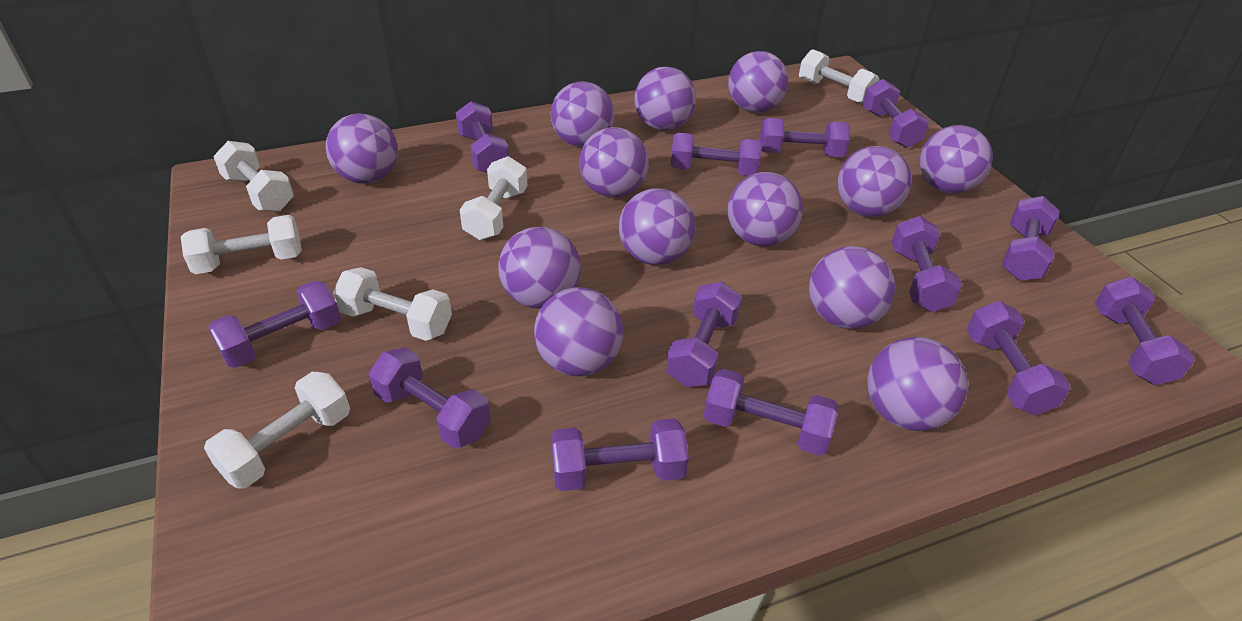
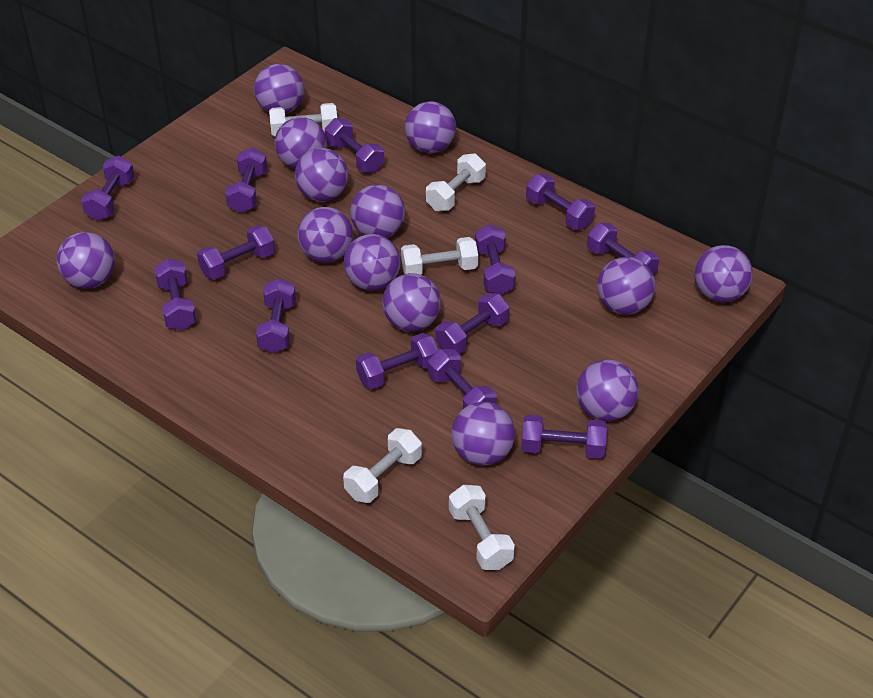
white dumbbell: 6 -> 5

